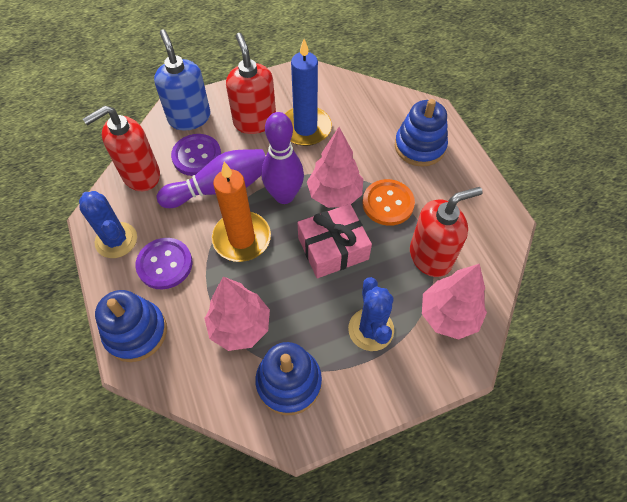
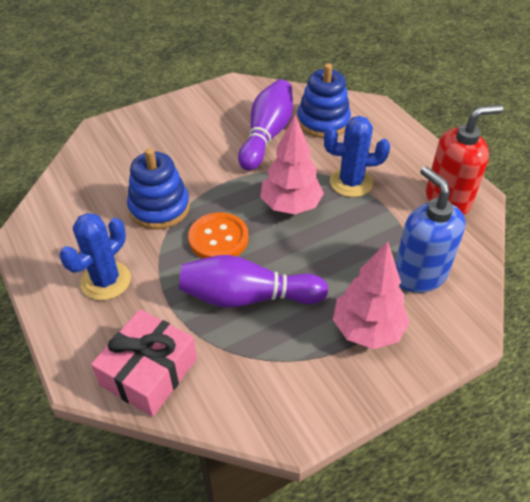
blue candle: 1 -> 0
blue stacking toy: 3 -> 2
orange candle: 1 -> 0
pink tree: 3 -> 2
purple button: 2 -> 0
red soap dispenser: 3 -> 1

